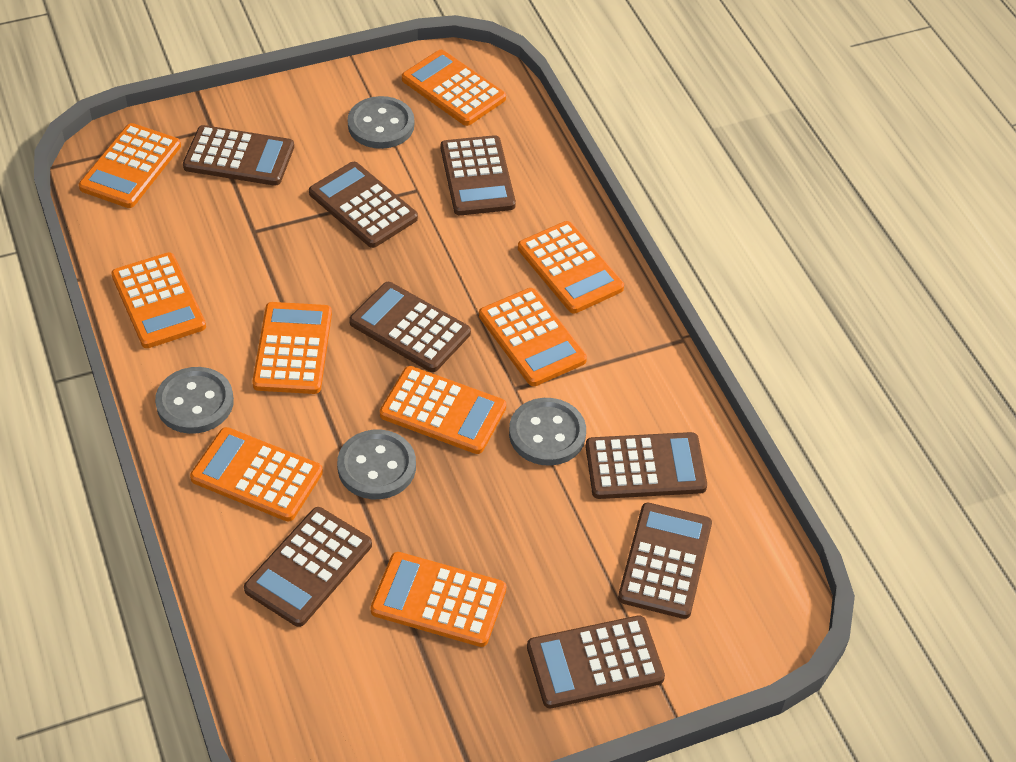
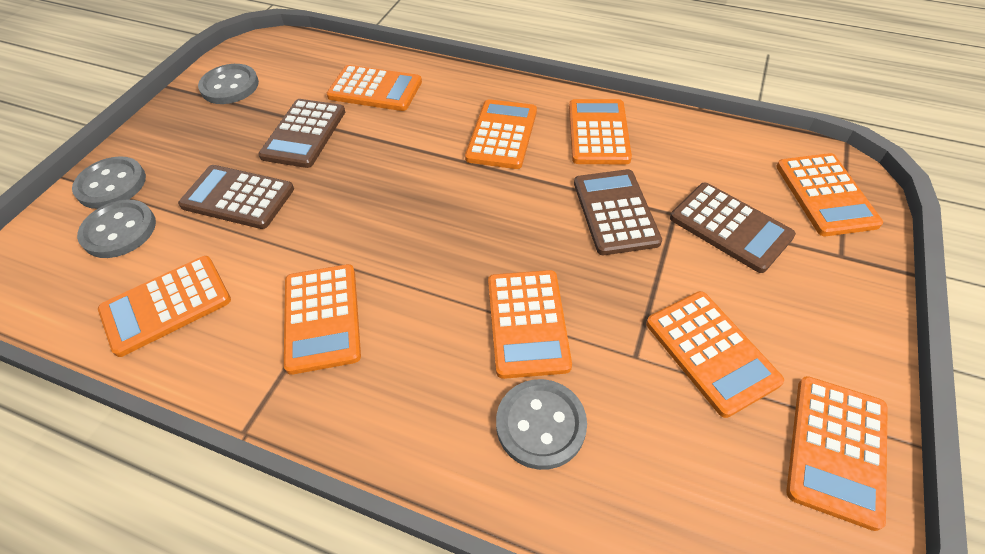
brown calculator: 8 -> 4

